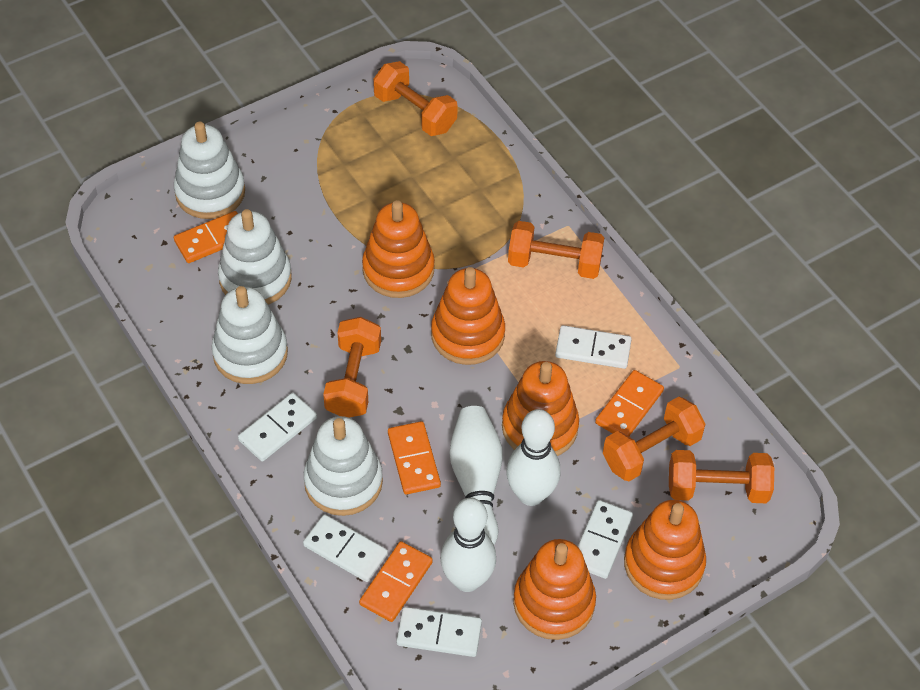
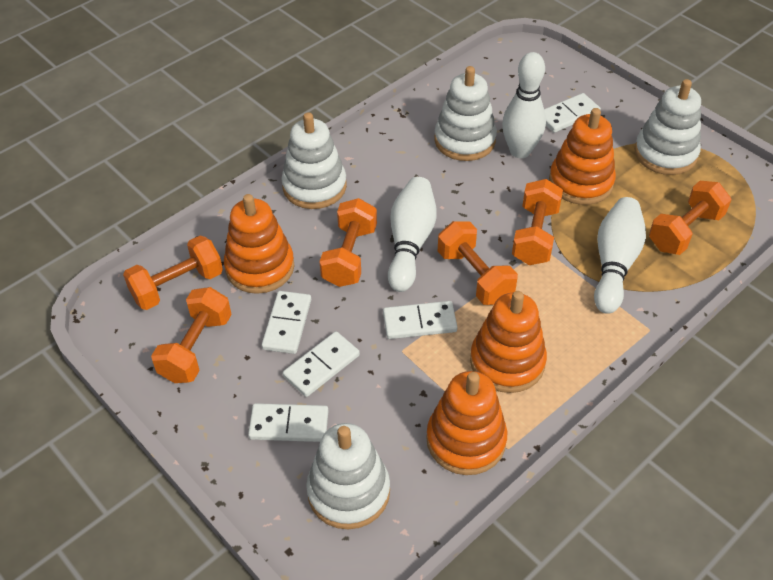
orange domino: 4 -> 0
orange dumbbell: 5 -> 6
orange stacking toy: 5 -> 4

